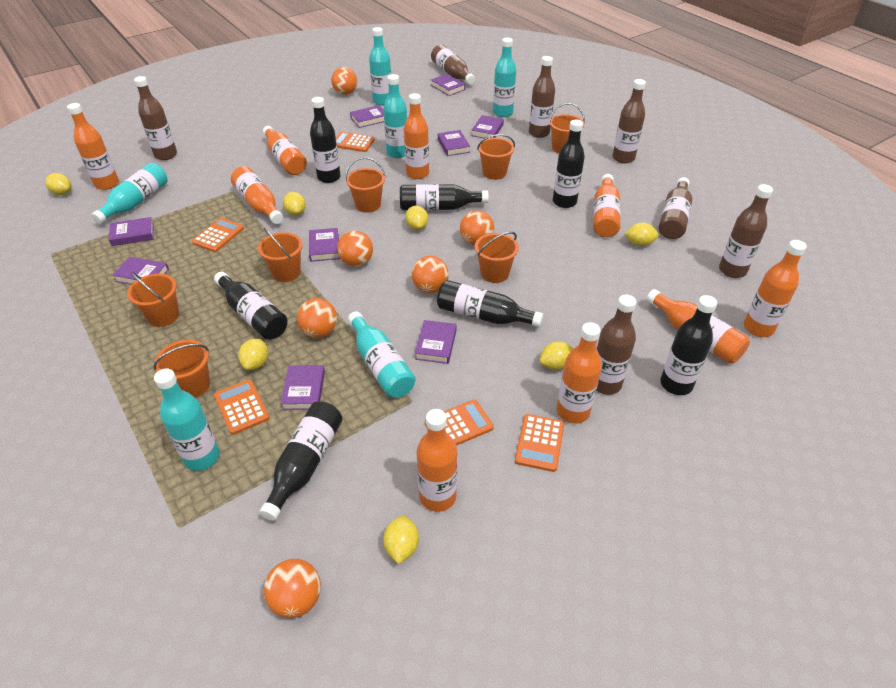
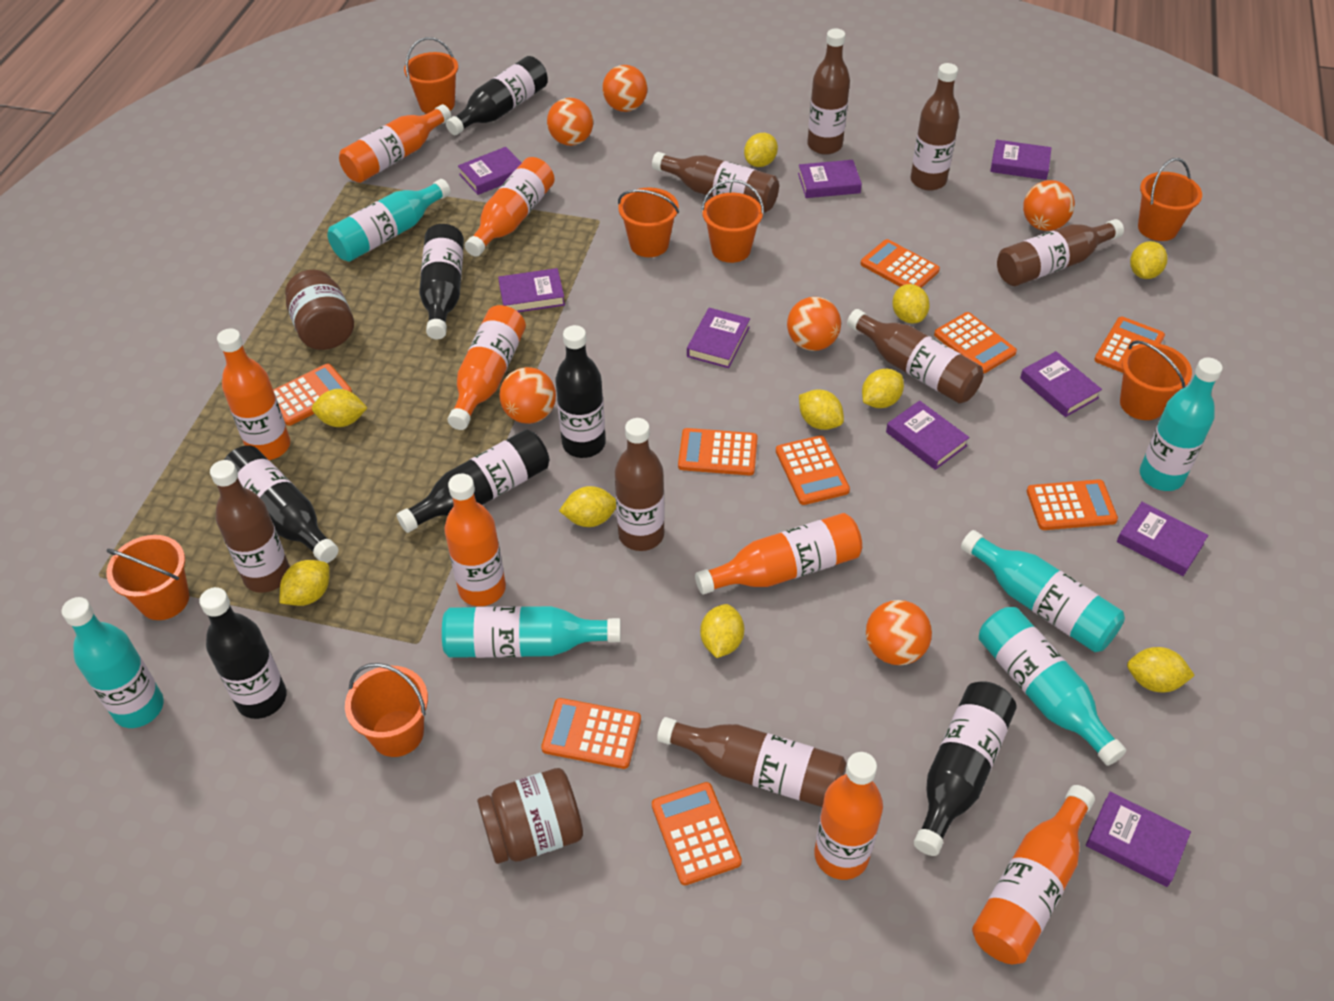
brown bottle: 7 -> 8
brown jar: 0 -> 2
orange bottle: 9 -> 8
orange calculator: 5 -> 9
yellow lemon: 7 -> 10

